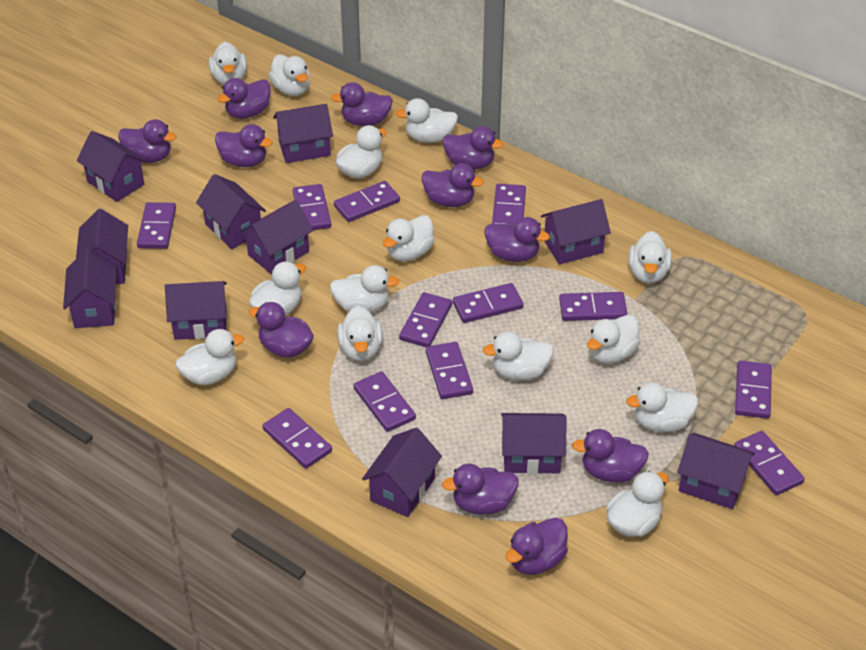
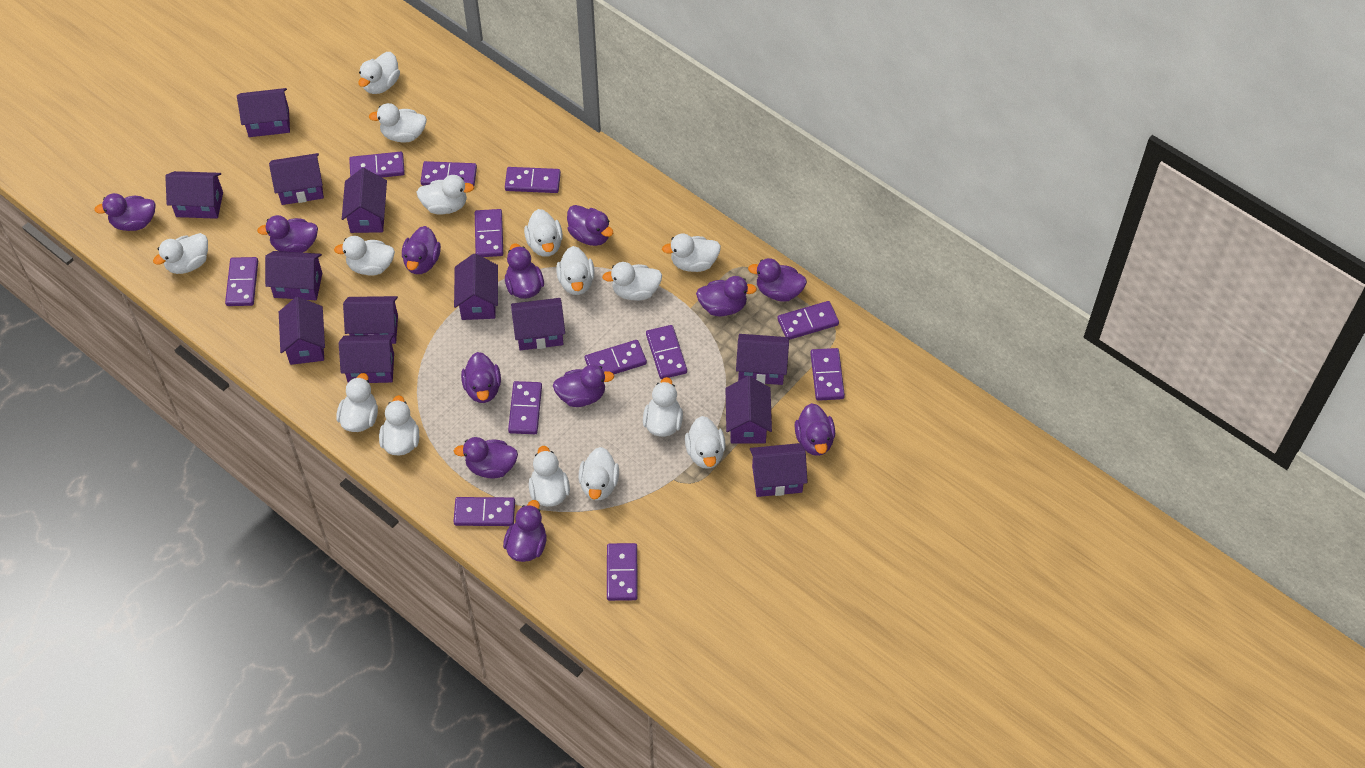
purple duck: 11 -> 12
purple house: 11 -> 13
white duck: 14 -> 15

